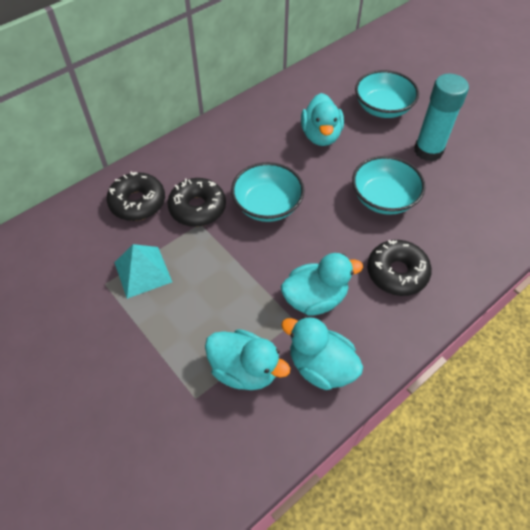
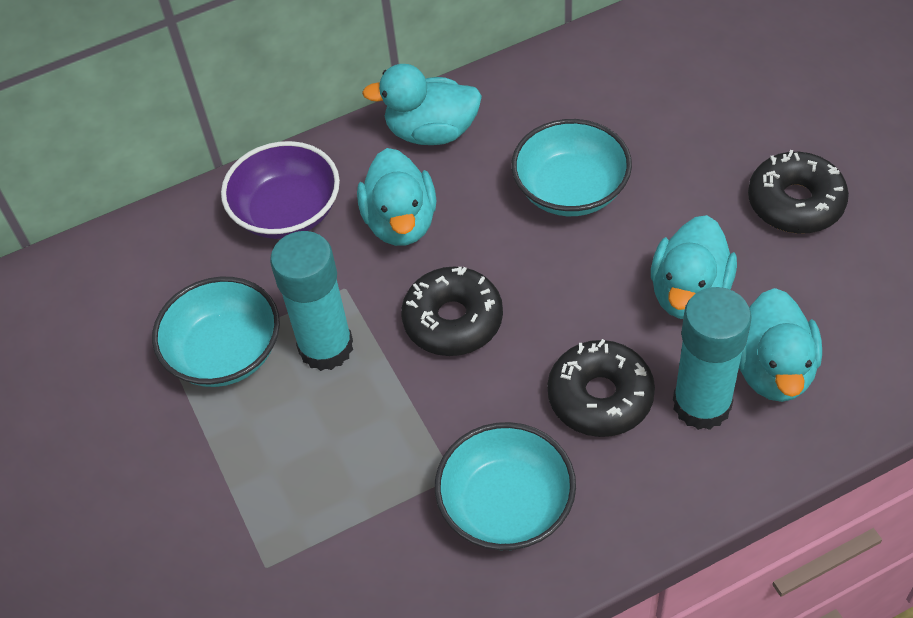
purple bowl: 0 -> 1
turquoise glue stick: 1 -> 2
turquoise pyramid: 1 -> 0

